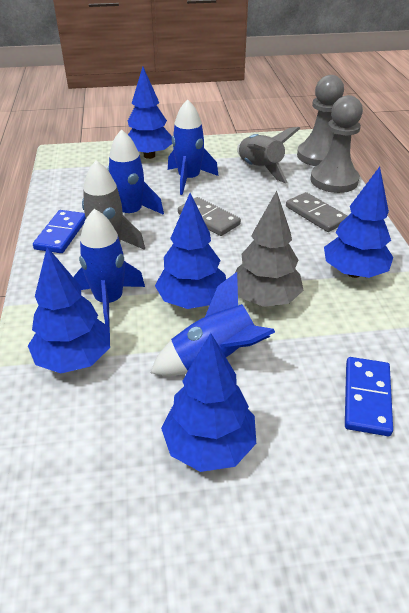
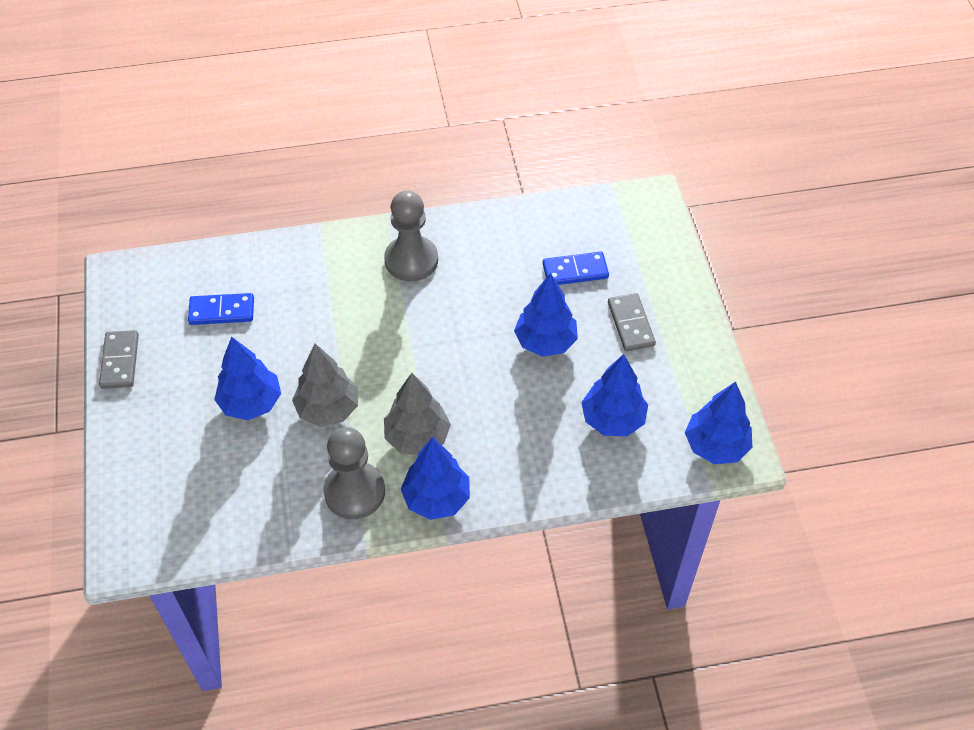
blue rocket: 4 -> 0
grey rocket: 2 -> 0
grey tree: 1 -> 2

